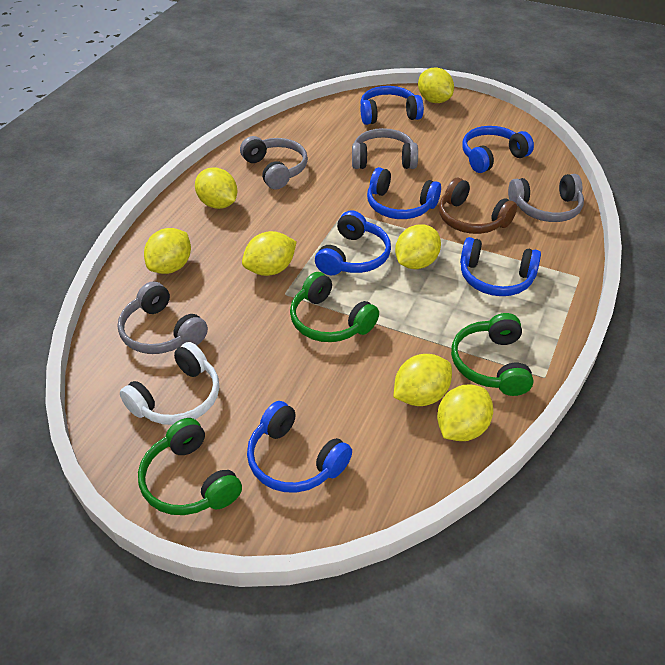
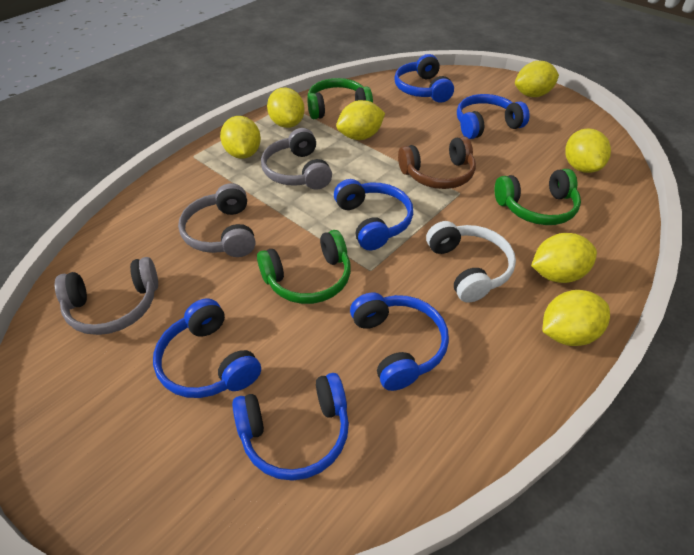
grey headphones: 4 -> 3

